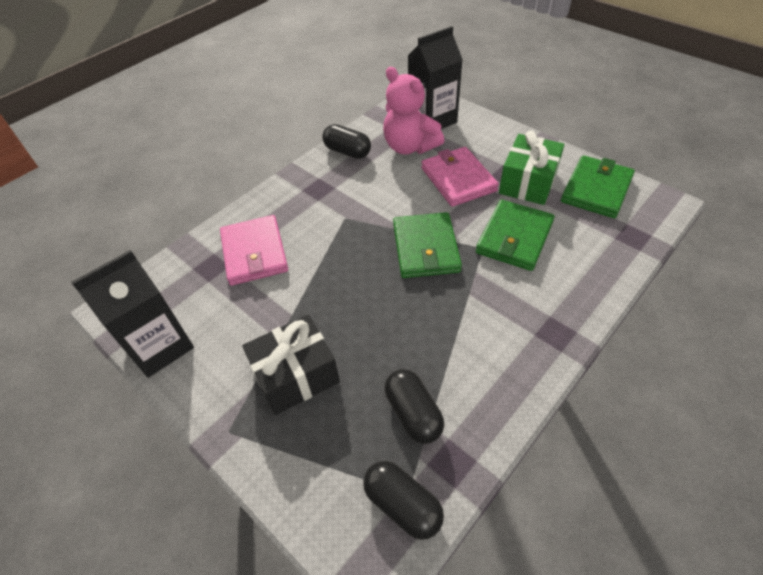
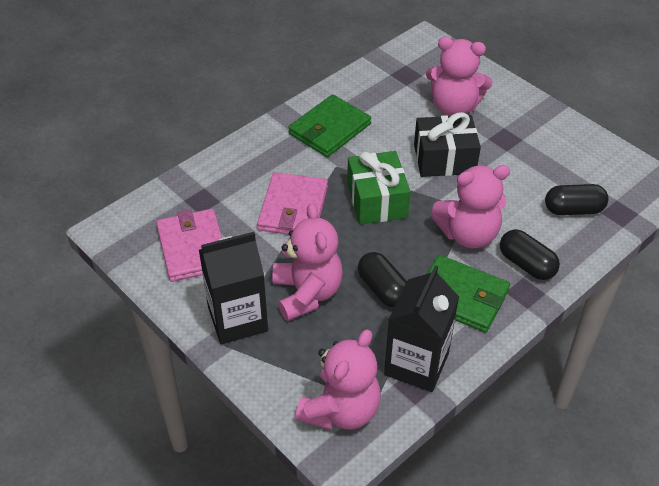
green wallet: 3 -> 2
pink teddy bear: 1 -> 4

